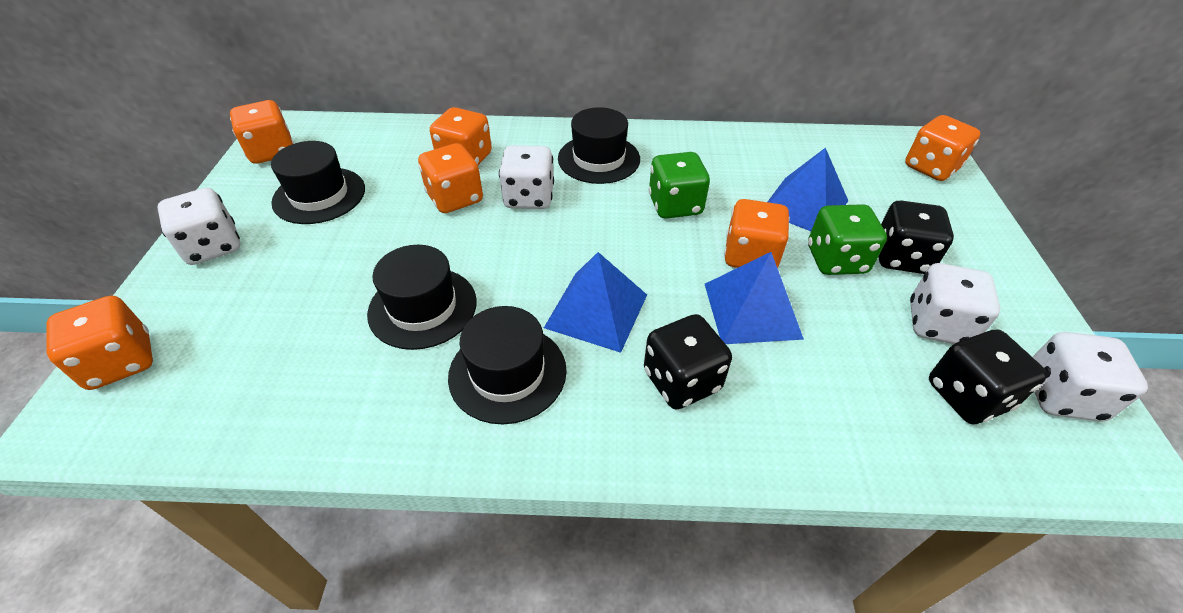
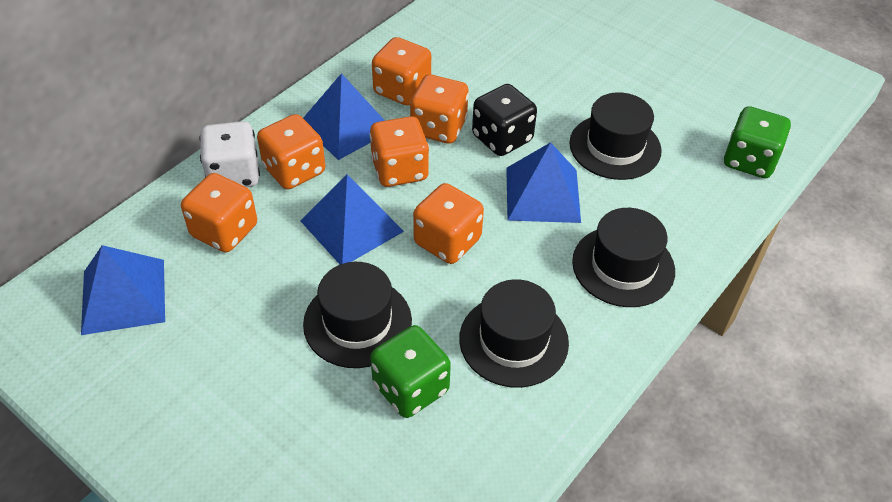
black dice: 3 -> 1
blue pyramid: 3 -> 4
white dice: 4 -> 1

